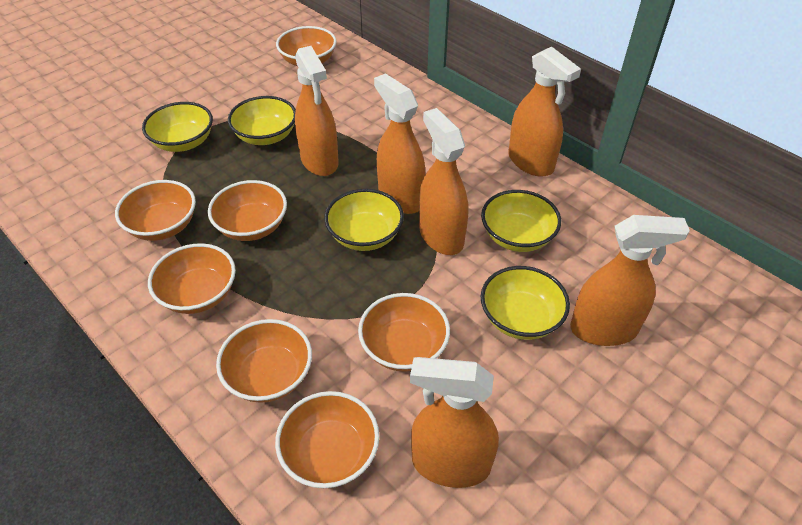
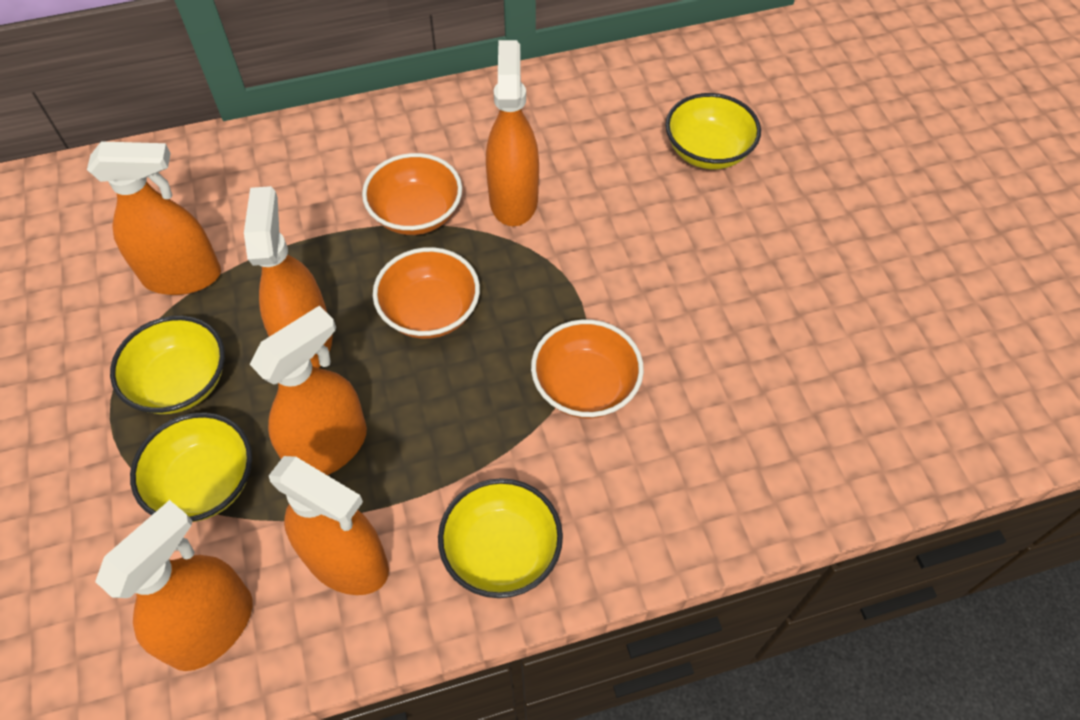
orange bowl: 7 -> 3
yellow bowl: 5 -> 4

